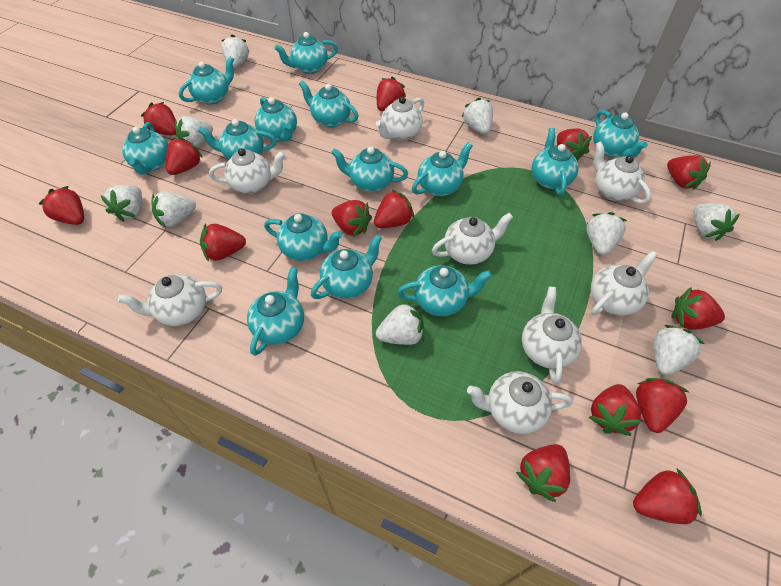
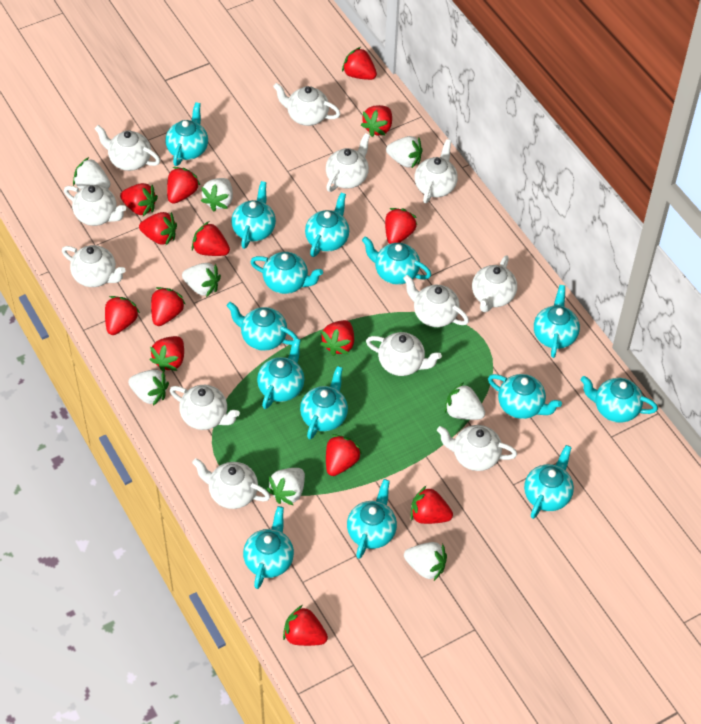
white strawberry: 9 -> 8
white teapot: 8 -> 12

